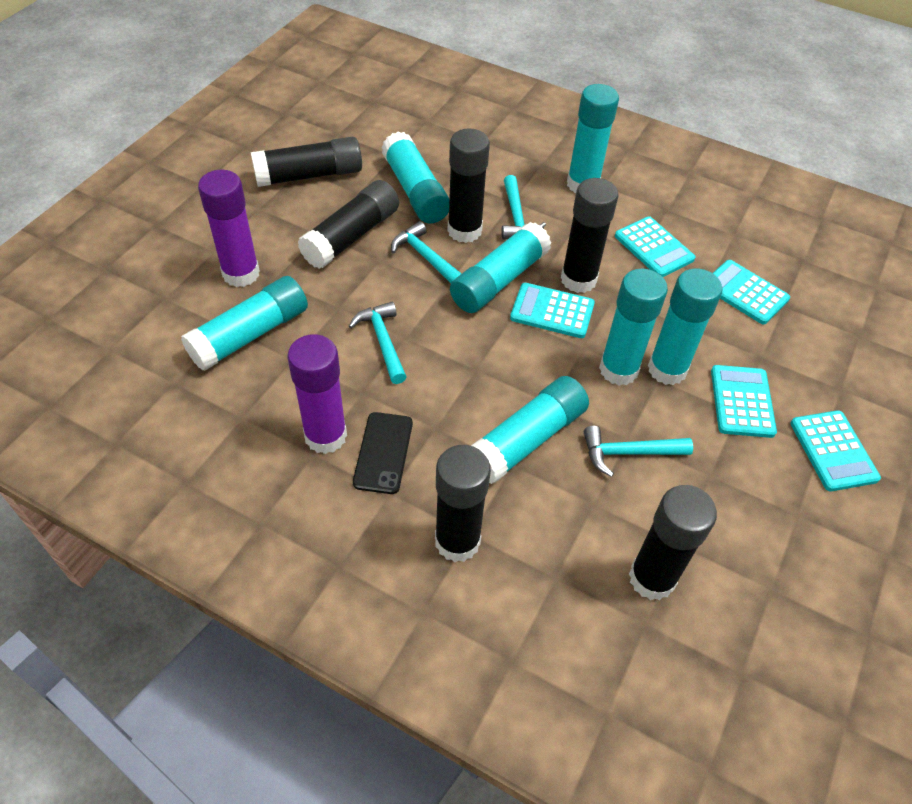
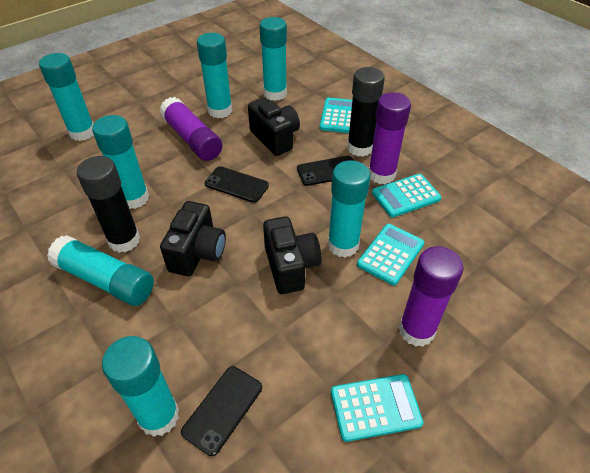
black camera: 0 -> 3
black glue stick: 6 -> 2
black phone: 1 -> 3
purple glue stick: 2 -> 3
turquoise calculator: 5 -> 4
turquoise hammer: 4 -> 0

